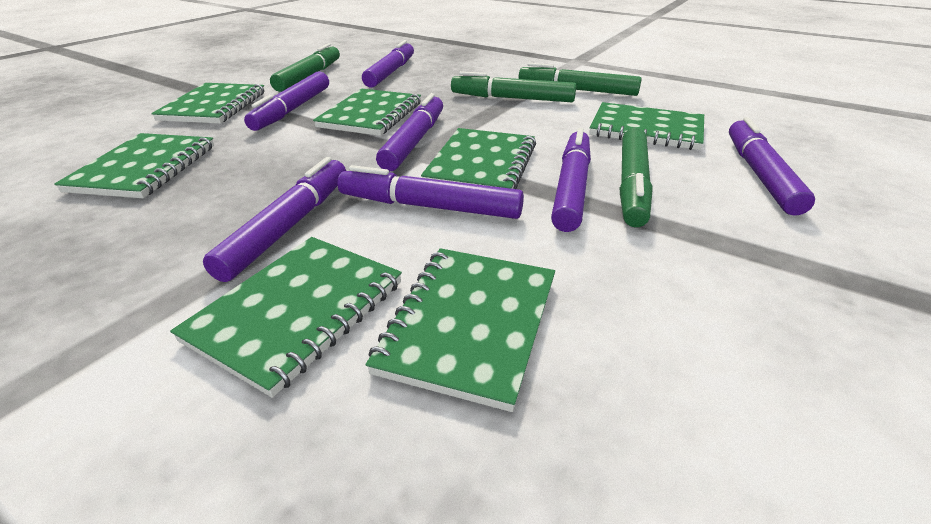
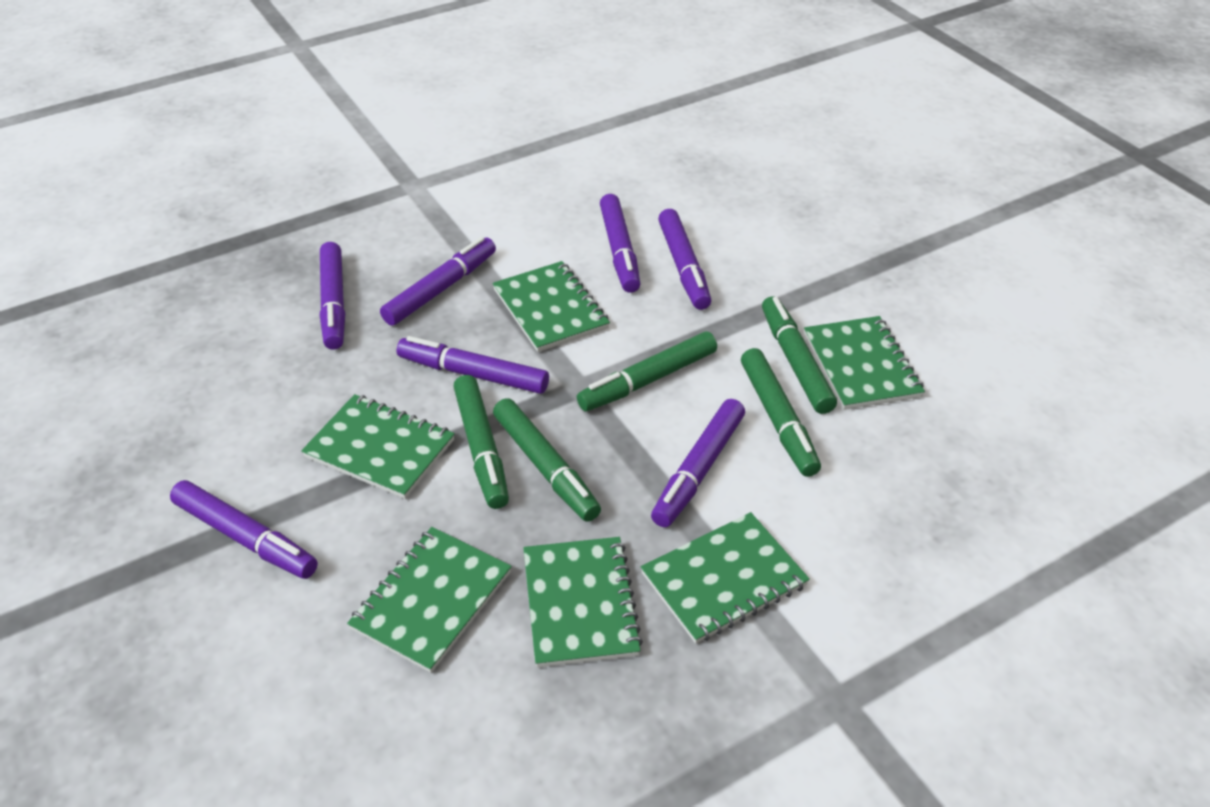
green marker: 4 -> 5
green notebook: 7 -> 6

